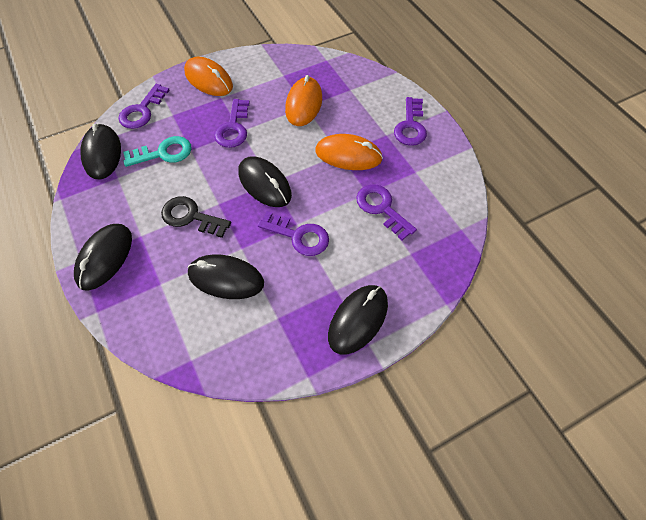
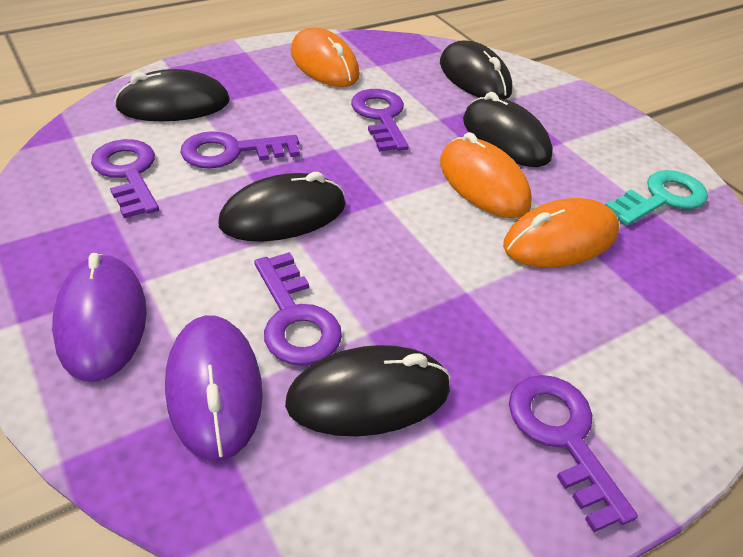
black key: 1 -> 0
purple mouse: 0 -> 2

